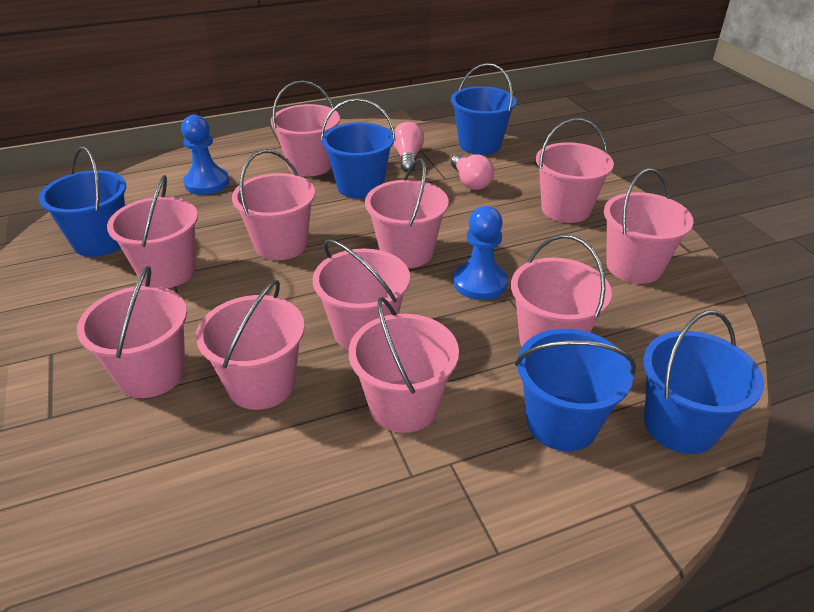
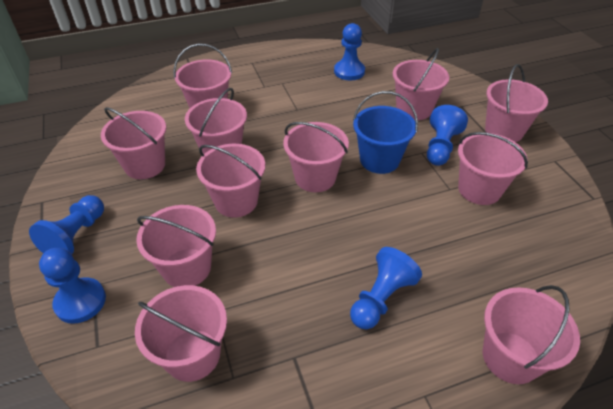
blue bucket: 5 -> 1
blue pawn: 2 -> 5
pink light bulb: 2 -> 0

